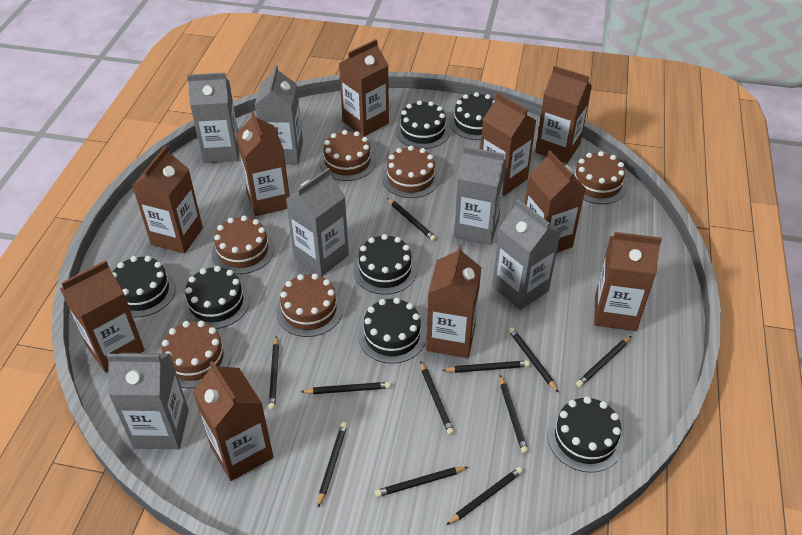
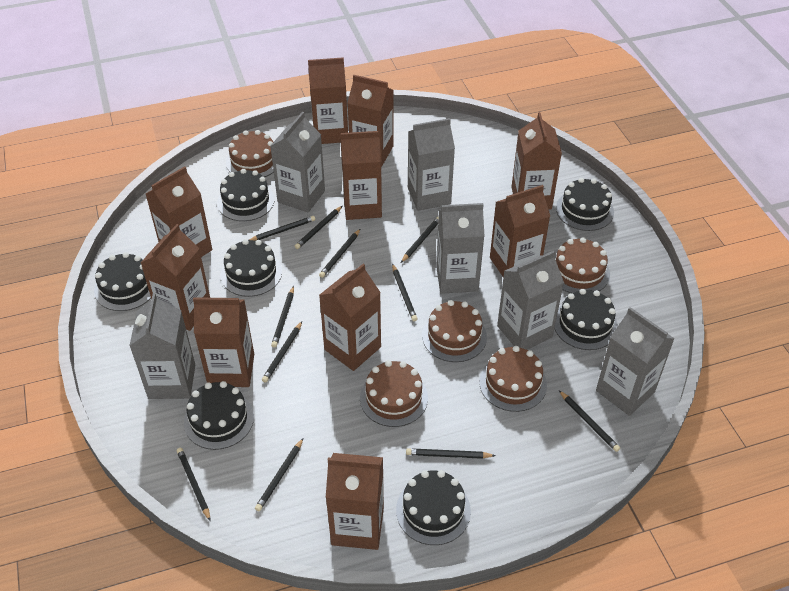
brown cake: 6 -> 5

